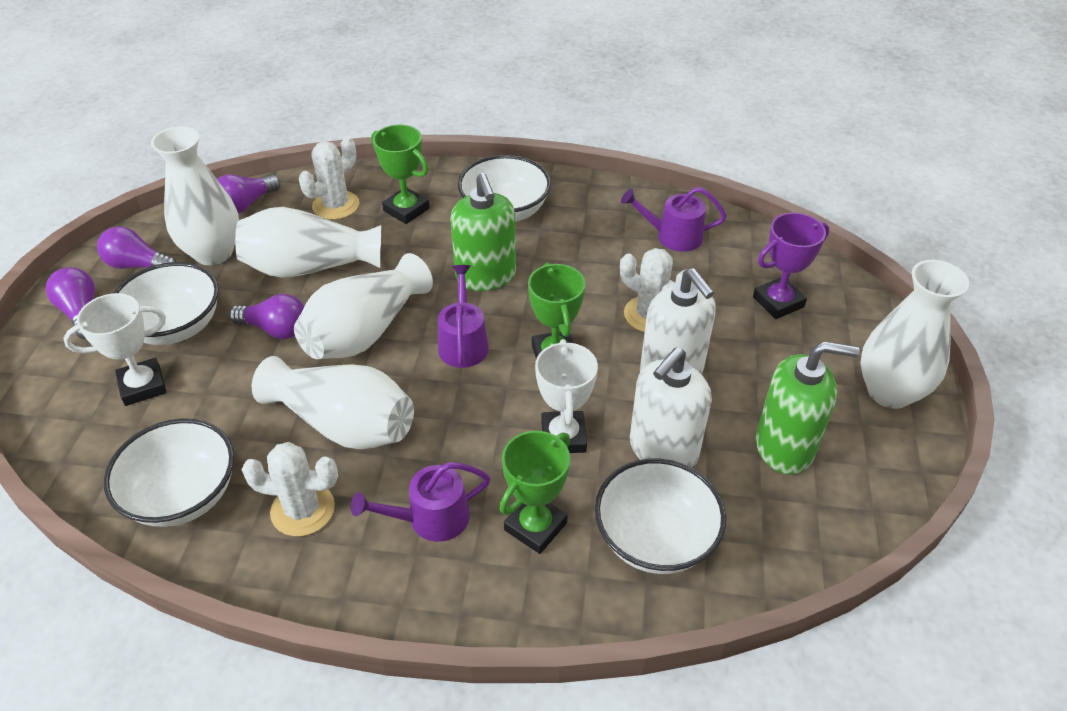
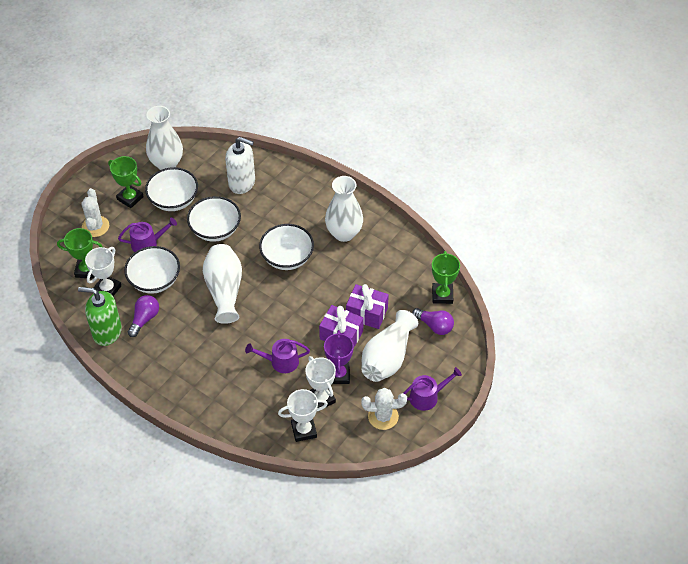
green soap dispenser: 2 -> 1
purple gift: 0 -> 2
purple light bulb: 4 -> 2
white cactus: 3 -> 2
white soap dispenser: 2 -> 1
white trophy: 2 -> 3
white vase: 5 -> 4

